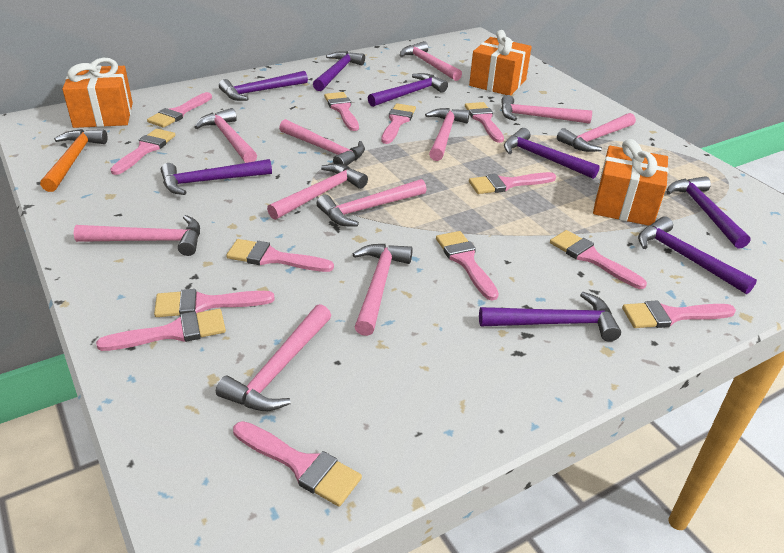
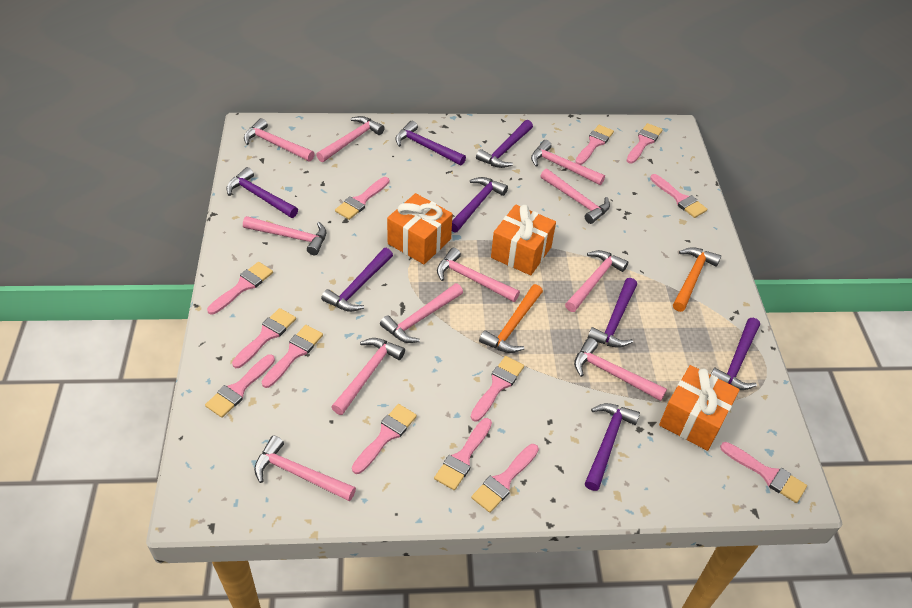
orange hammer: 1 -> 2

